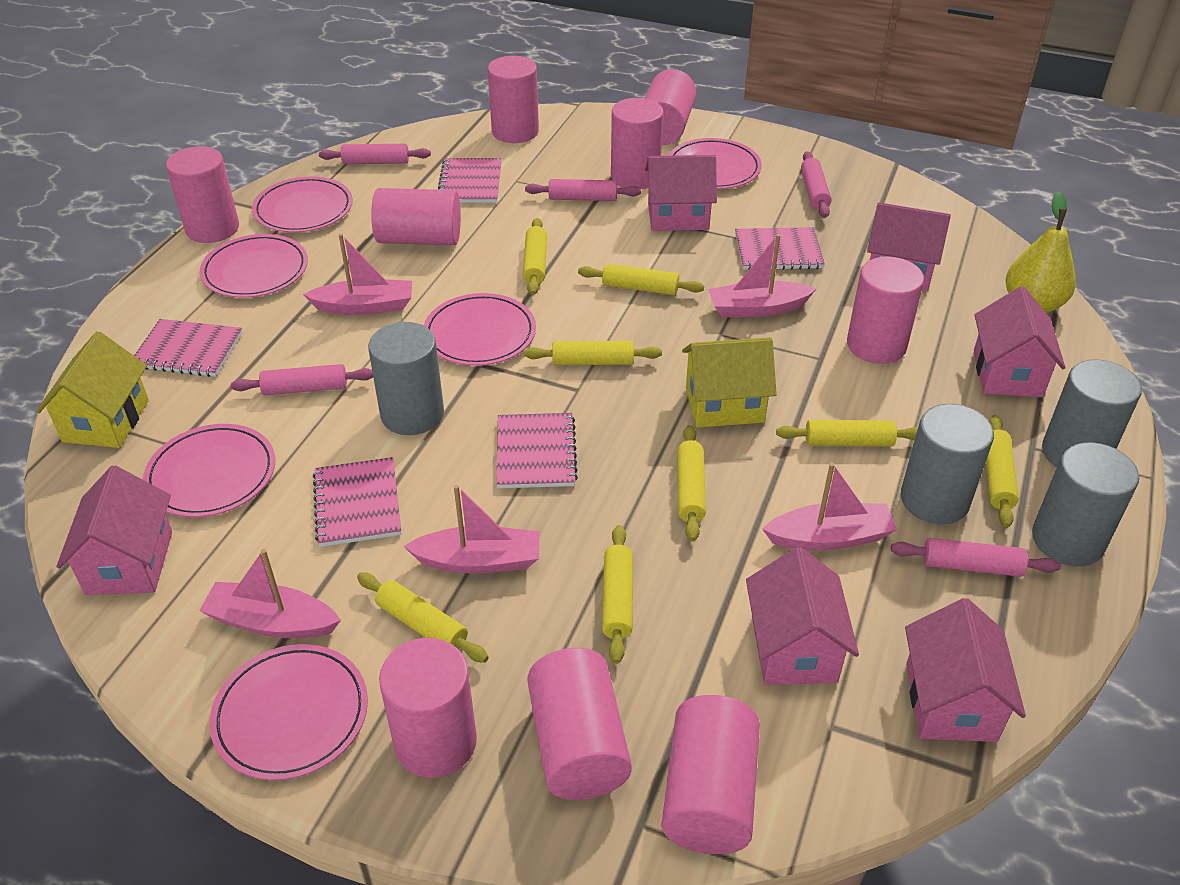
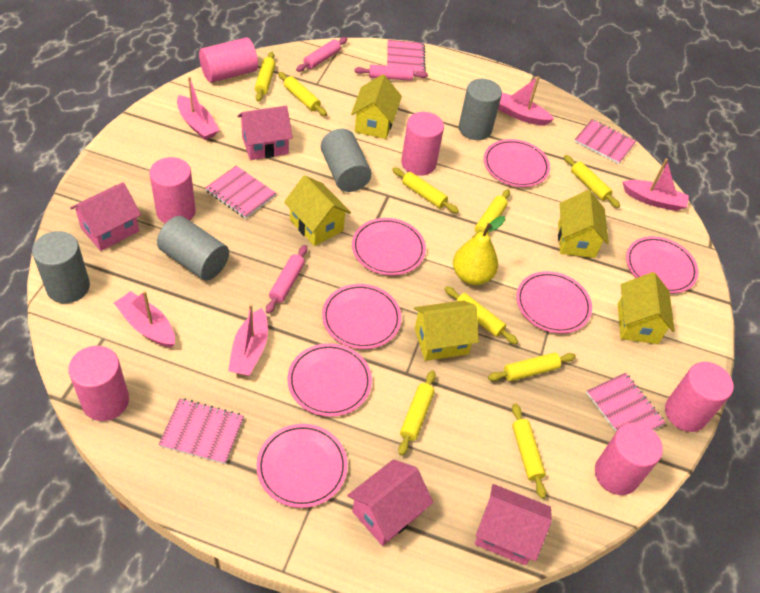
pink cylinder: 9 -> 6
pink house: 6 -> 4
pink plate: 6 -> 7
pink rolling pin: 5 -> 3
yellow house: 2 -> 5
yellow rolling pin: 8 -> 9

